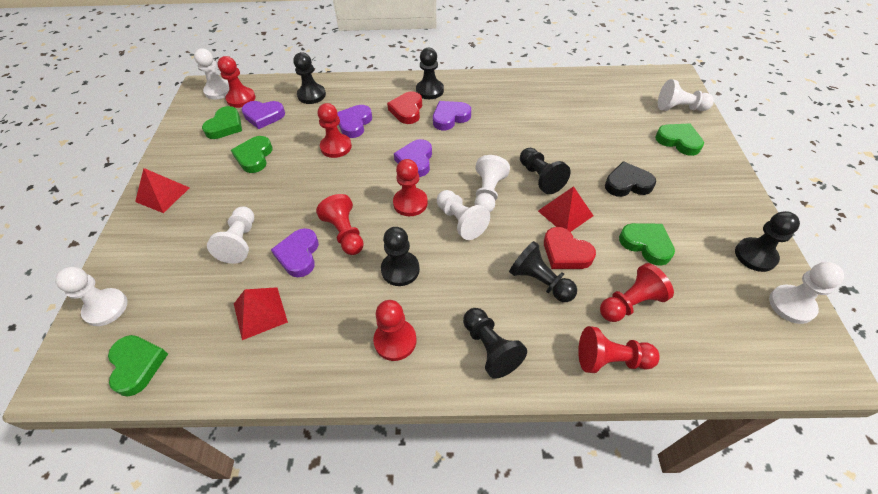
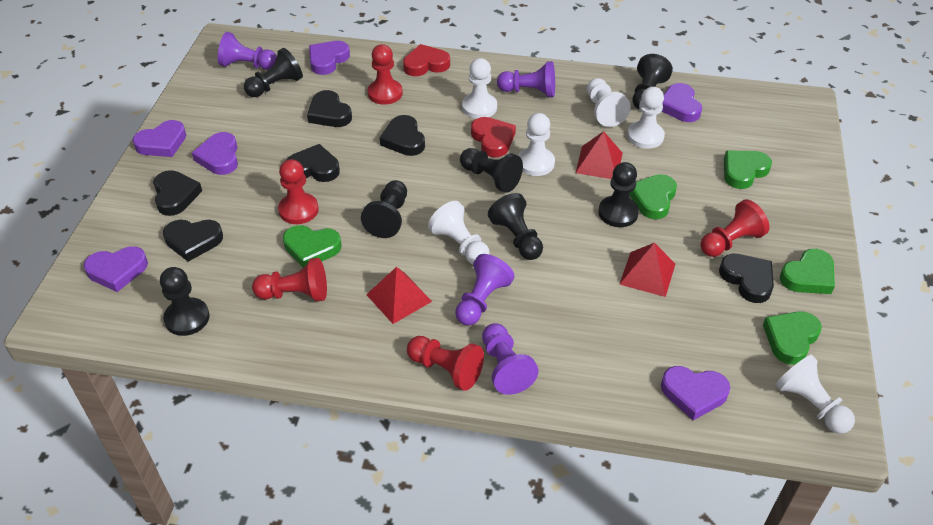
black heart: 1 -> 6
purple heart: 5 -> 6
purple pawn: 0 -> 4
red pawn: 7 -> 5
white pawn: 7 -> 6

